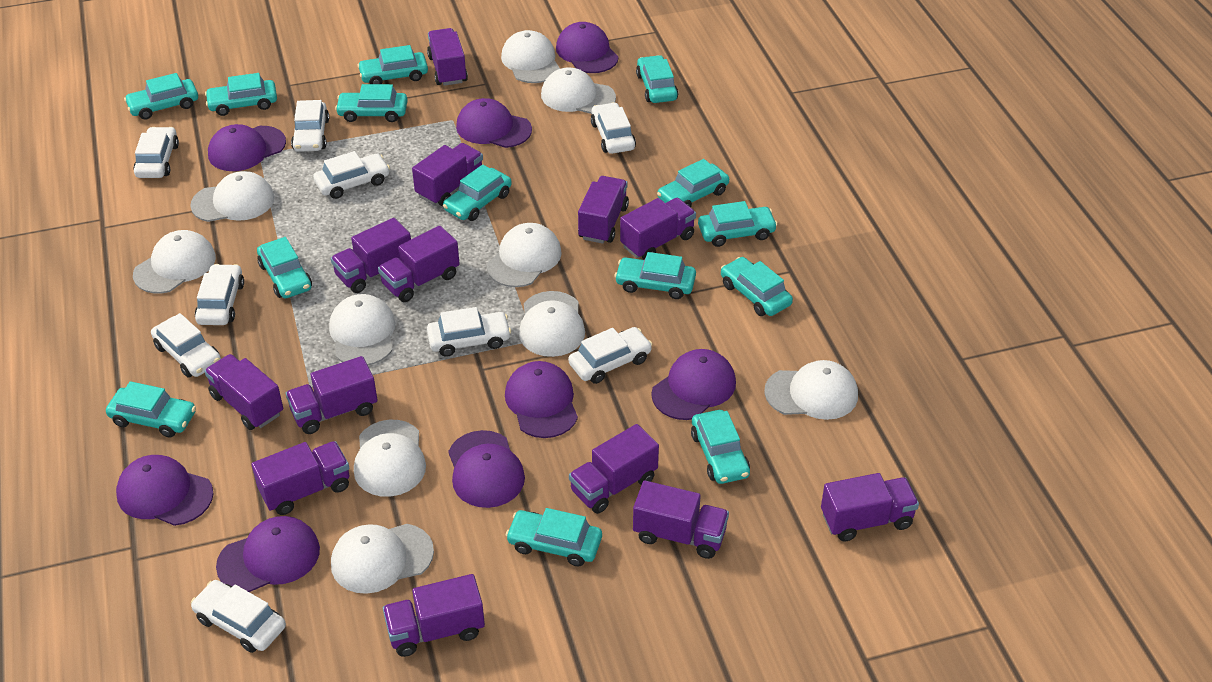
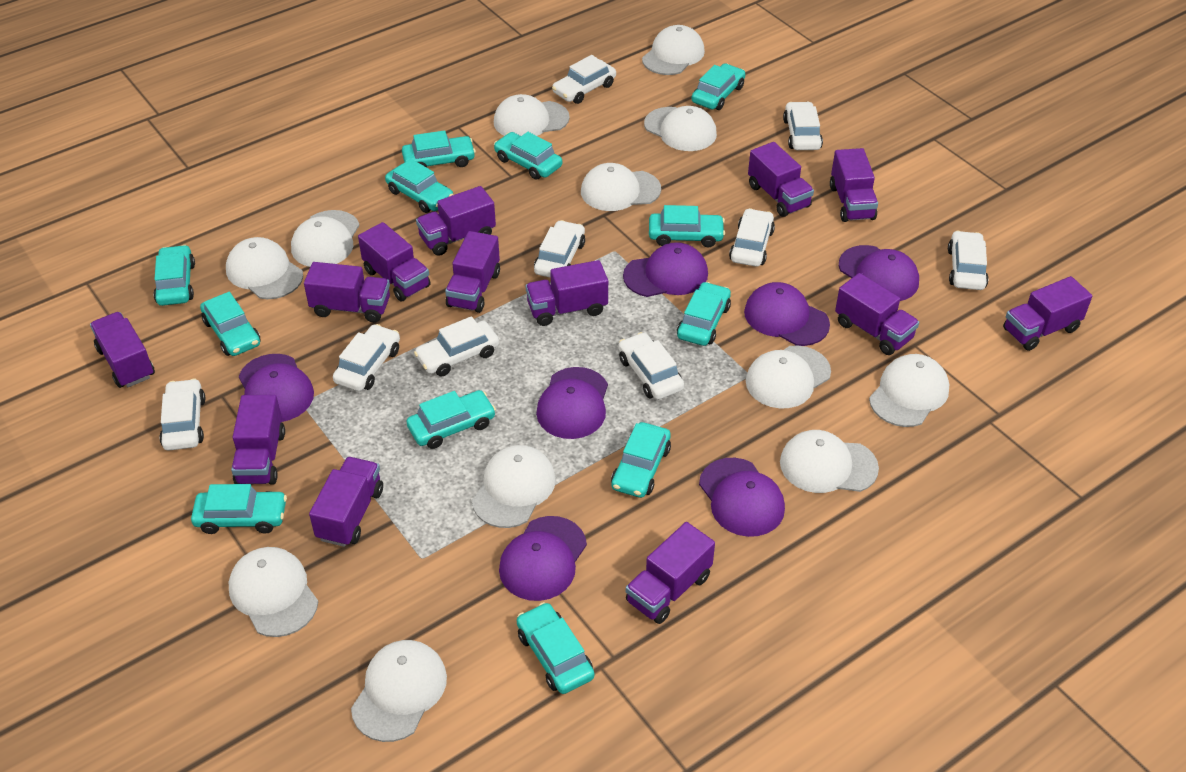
purple cap: 8 -> 7
turquoise car: 14 -> 12
white cap: 10 -> 12

